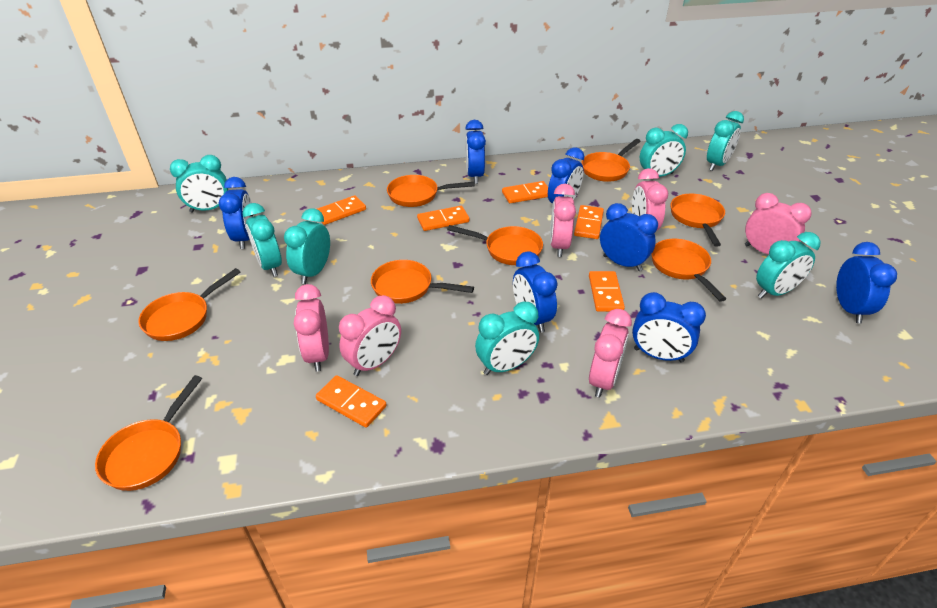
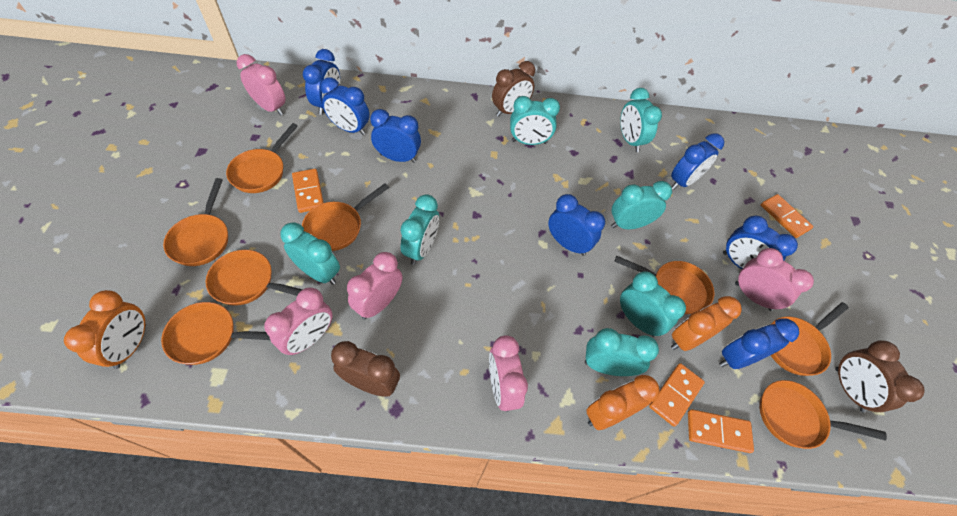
brown clock: 0 -> 3
orange clock: 0 -> 3
orange domino: 6 -> 4
pink clock: 6 -> 5

